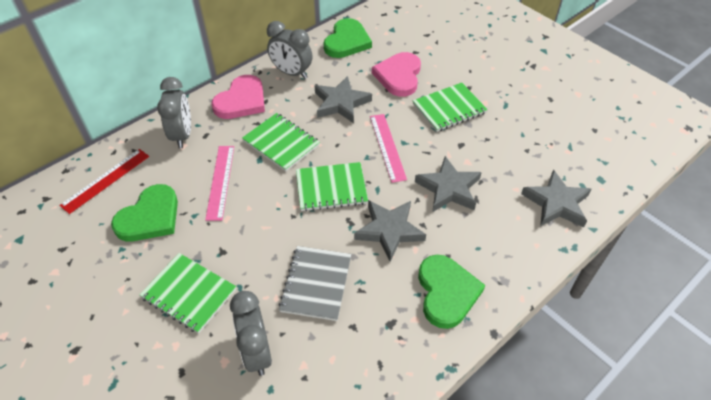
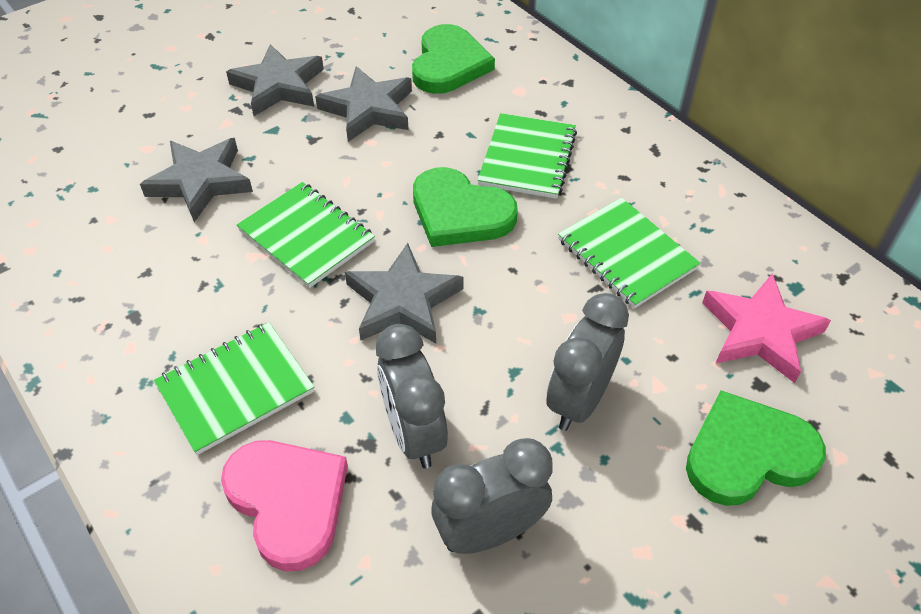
grey notebook: 1 -> 0
pink heart: 2 -> 1
pink ruler: 2 -> 0
pink star: 0 -> 1
red ruler: 1 -> 0

